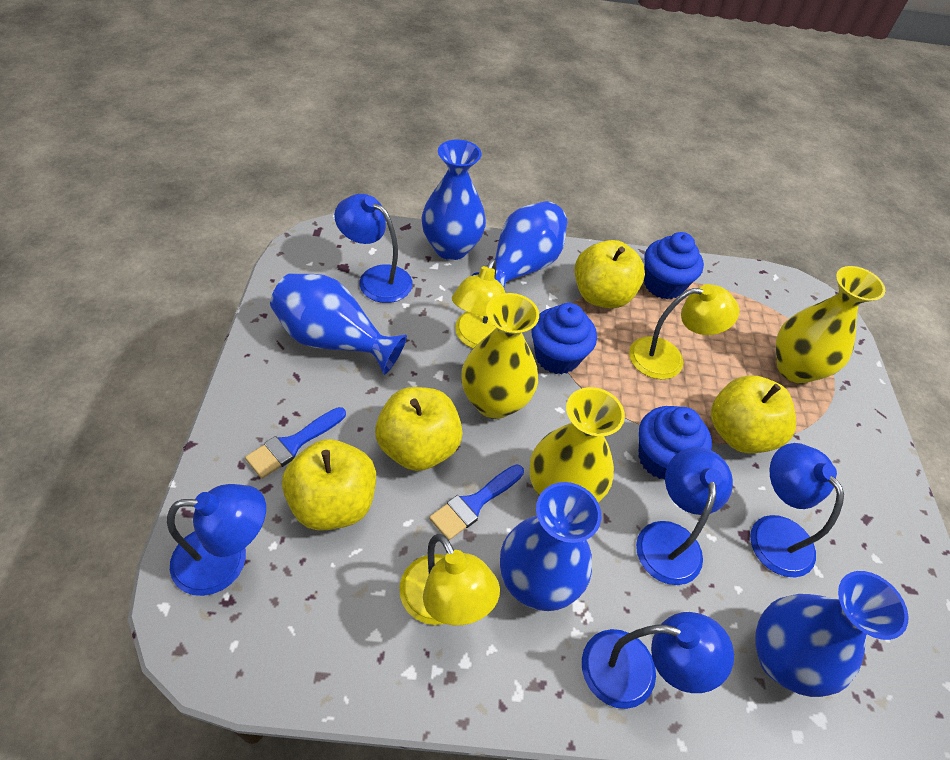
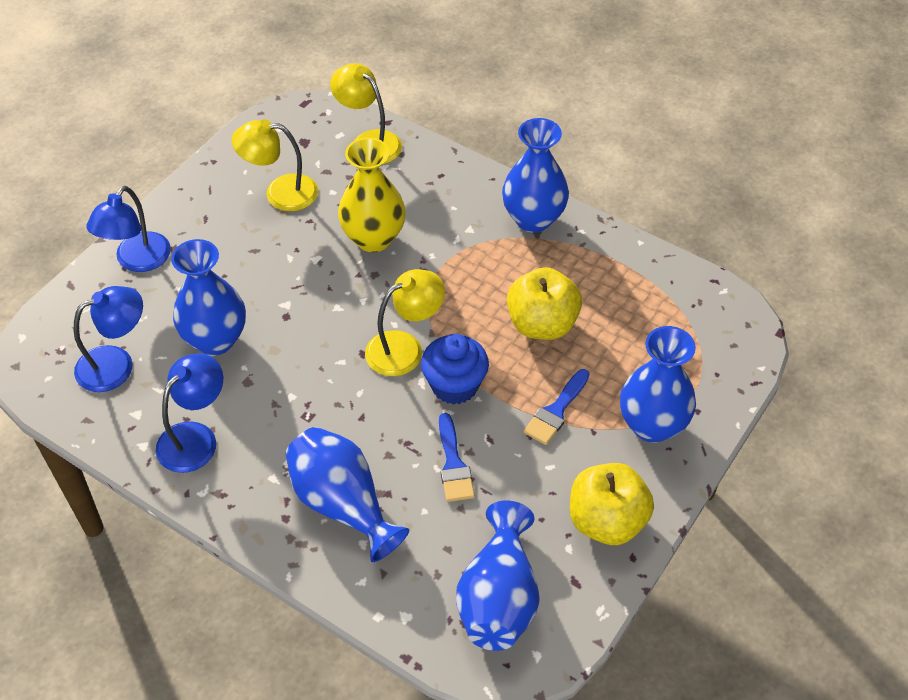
blue cupcake: 3 -> 1
blue lamp: 5 -> 3
yellow apple: 4 -> 2
yellow vase: 3 -> 1

